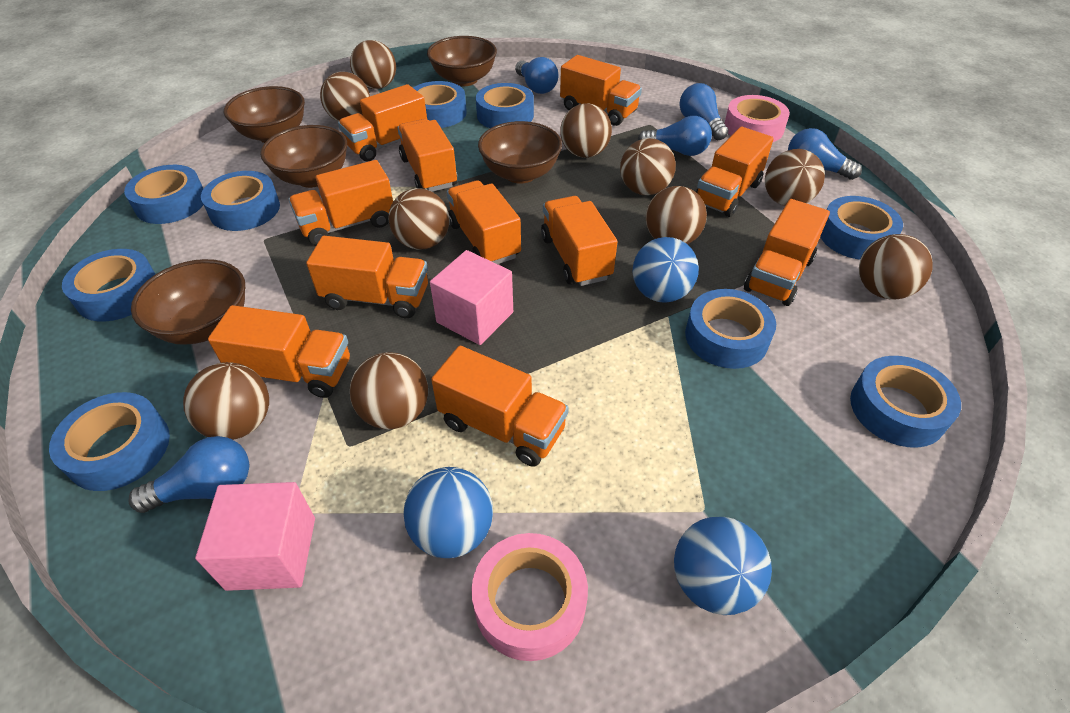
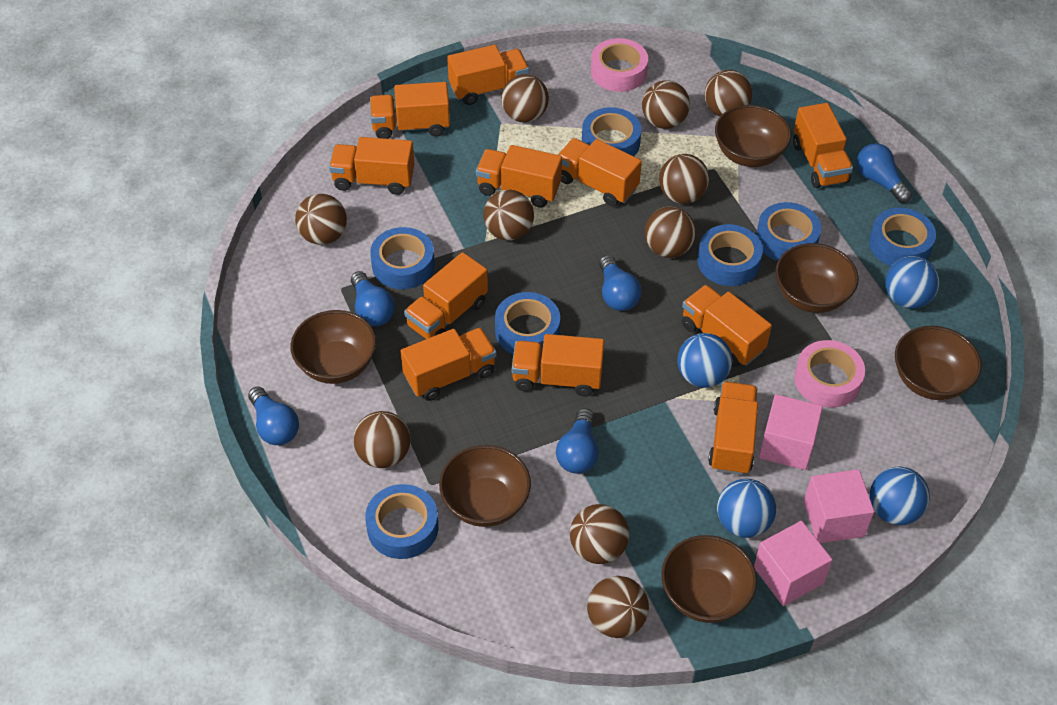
blue ball: 3 -> 4
blue tape: 9 -> 7
brown bowl: 5 -> 6
pink cube: 2 -> 3

